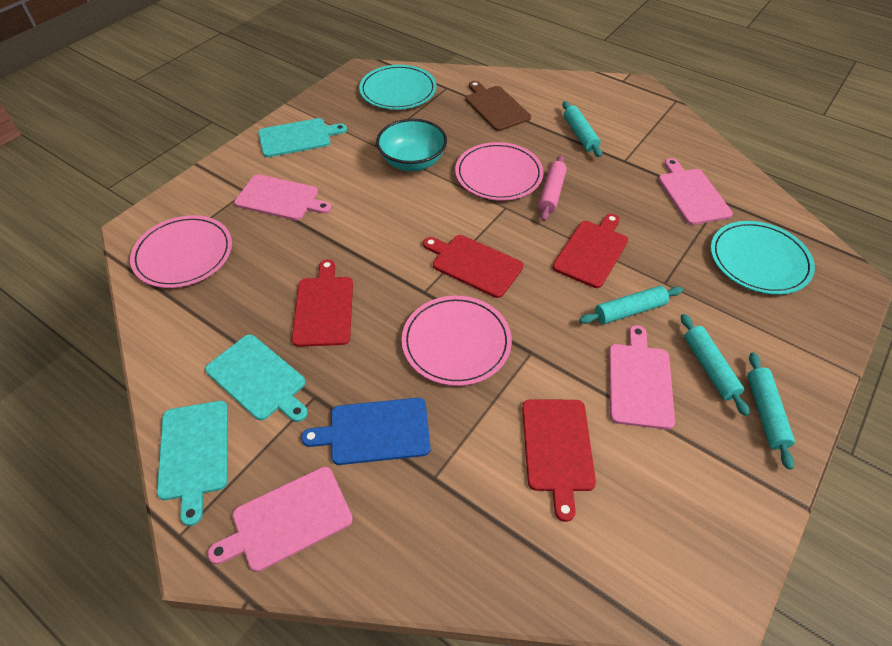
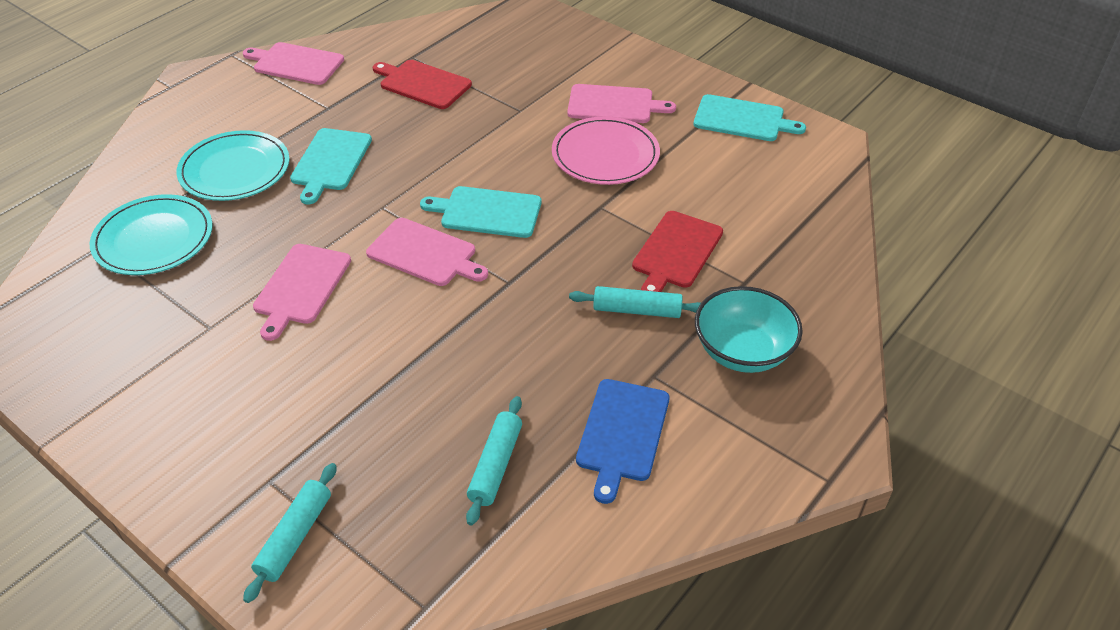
brown cutting board: 1 -> 0
pink plate: 3 -> 1
pink rolling pin: 1 -> 0
red cutting board: 4 -> 2
turquoise rolling pin: 4 -> 3

